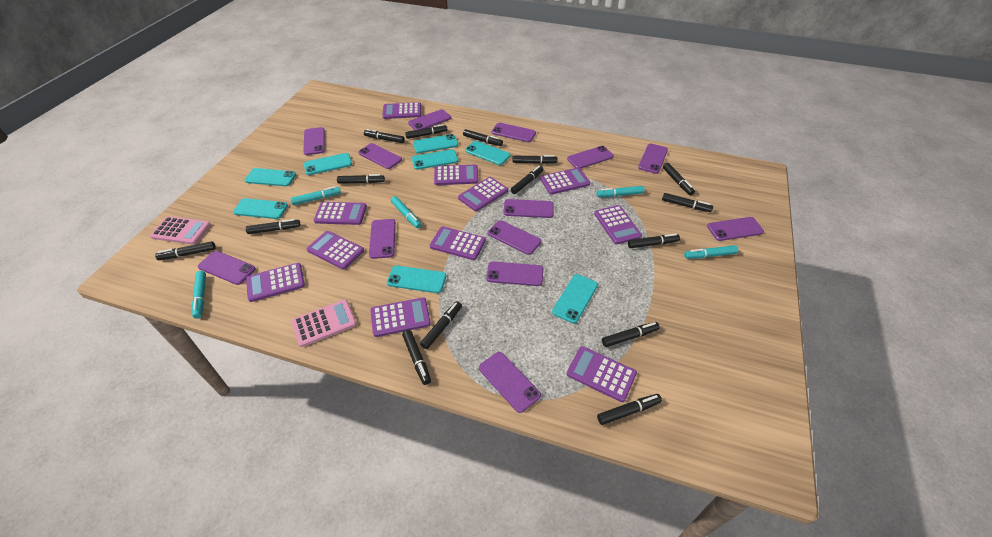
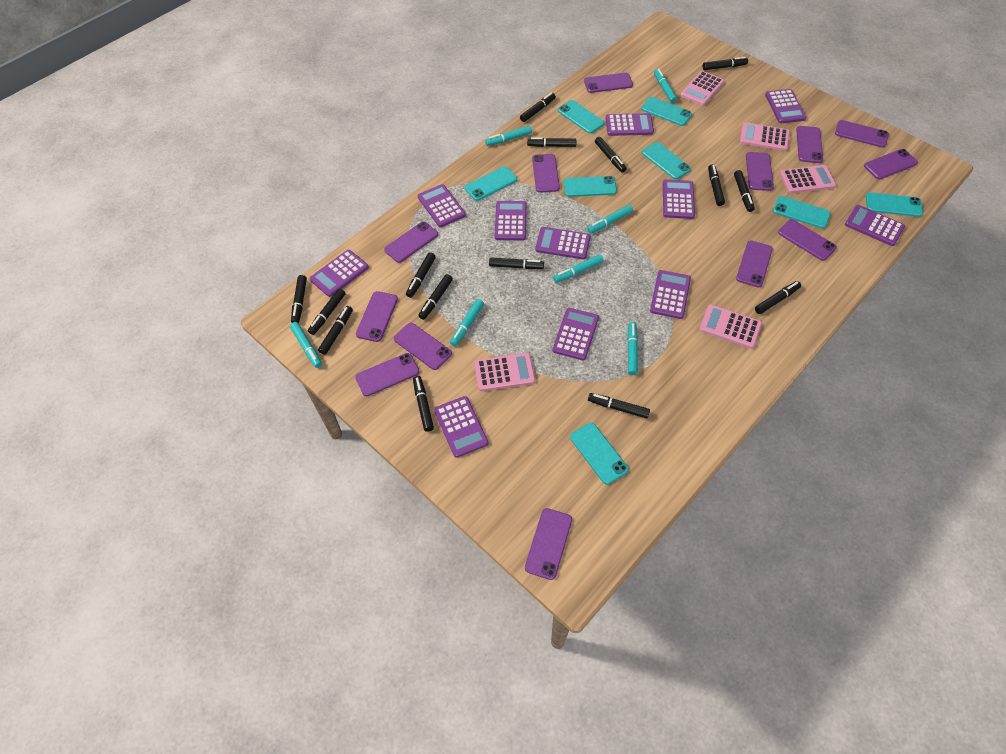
pink calculator: 2 -> 5
turquoise marker: 5 -> 7

